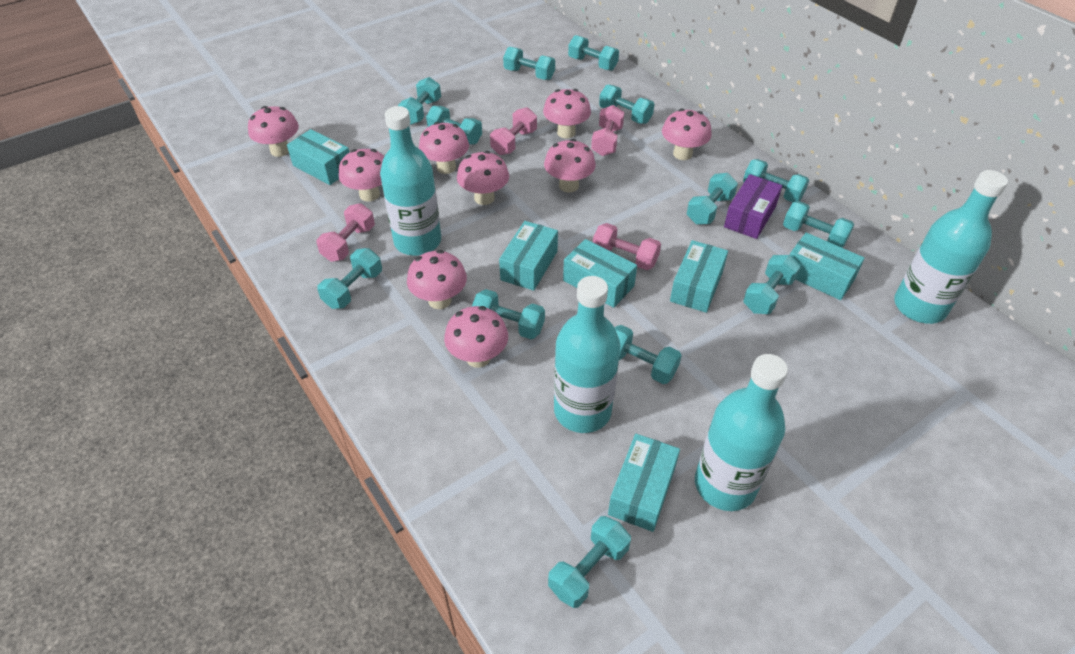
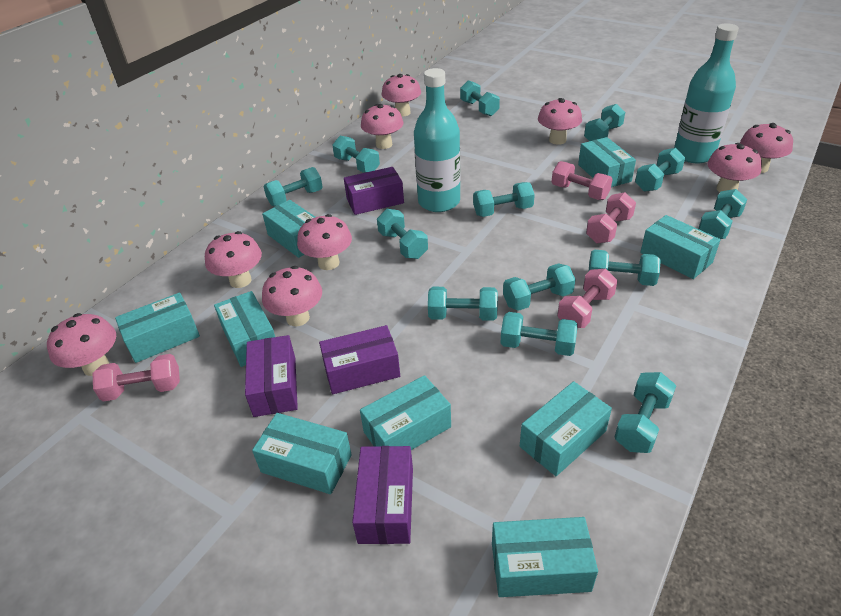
purple box: 1 -> 4
turquoise bottle: 4 -> 2
turquoise box: 6 -> 9

